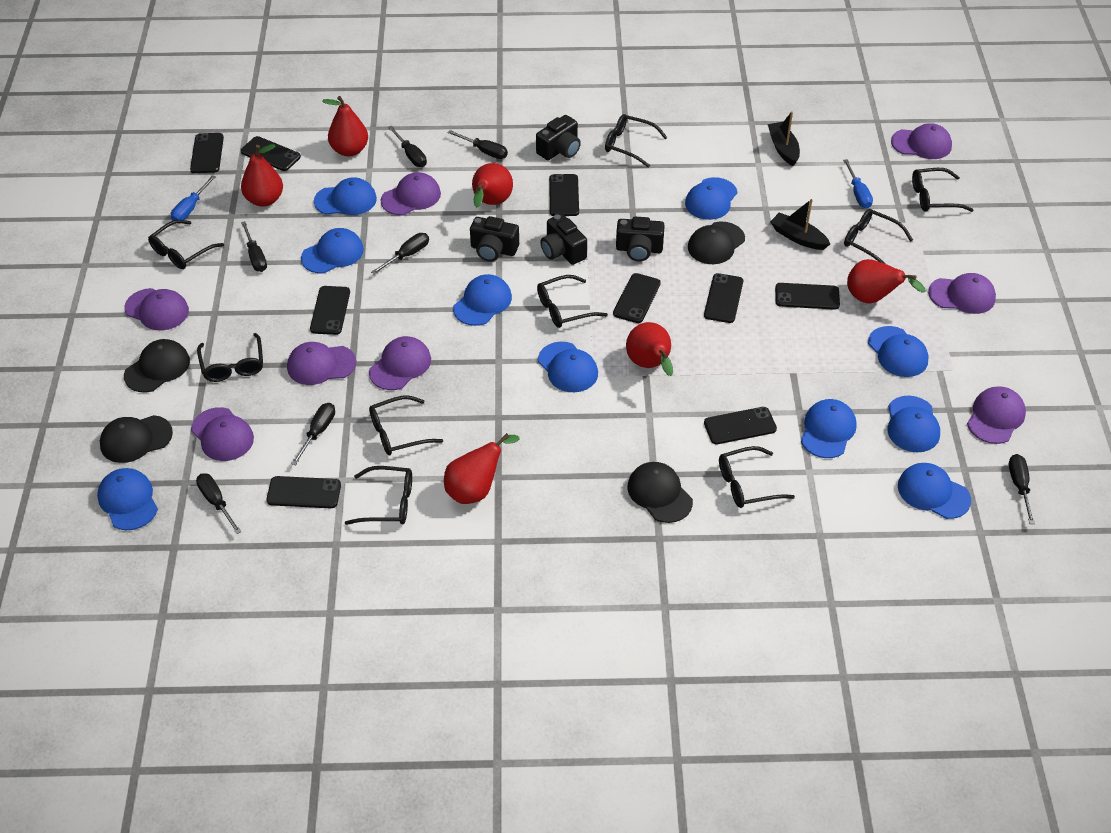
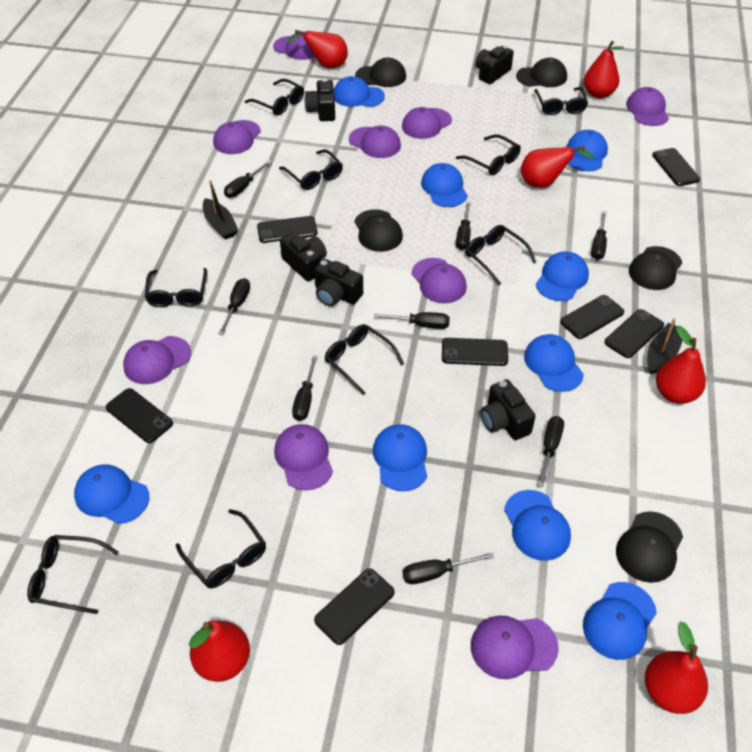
black camera: 4 -> 5
black cap: 4 -> 5
black phone: 9 -> 7
black screwdriver: 7 -> 8
blue cap: 10 -> 9
blue screwdriver: 2 -> 0
purple cap: 8 -> 9

